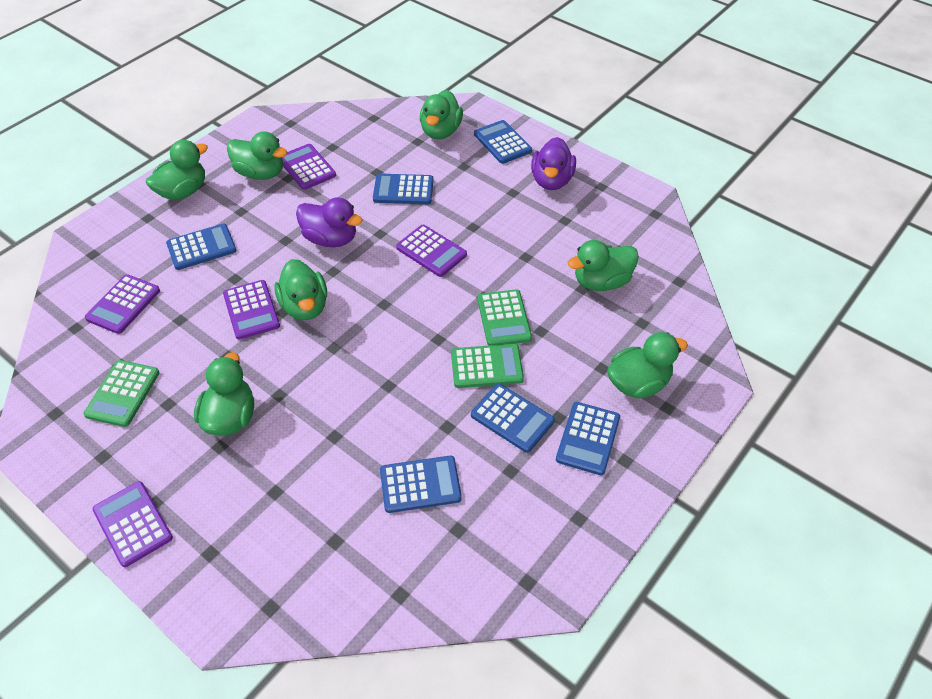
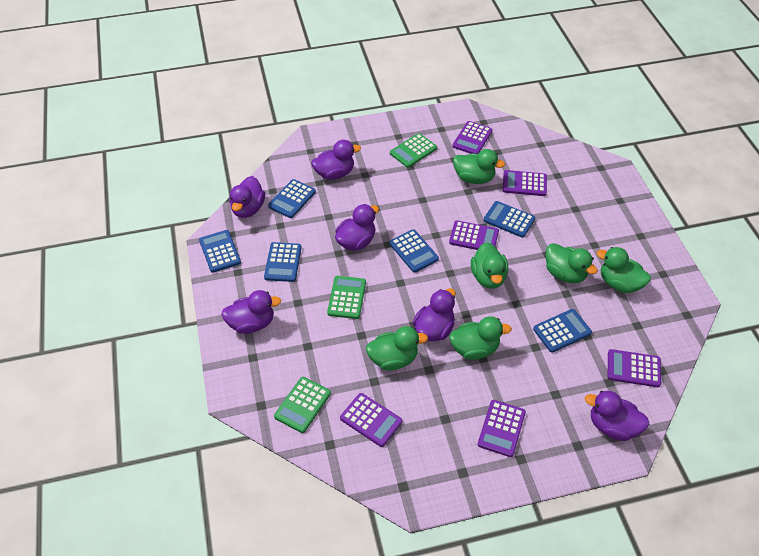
green duck: 7 -> 6
purple calculator: 5 -> 6
purple duck: 2 -> 6

